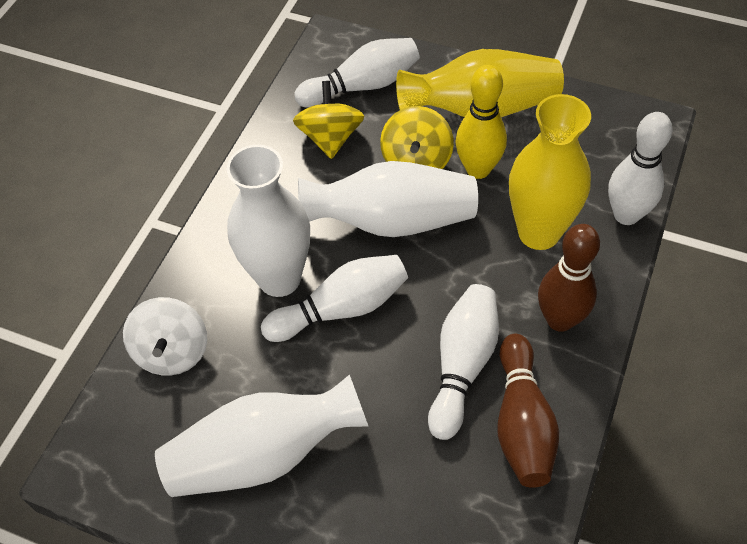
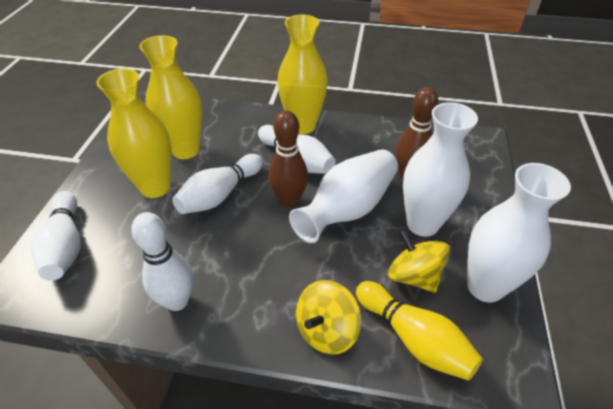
white spinning top: 1 -> 0
yellow vase: 2 -> 3

